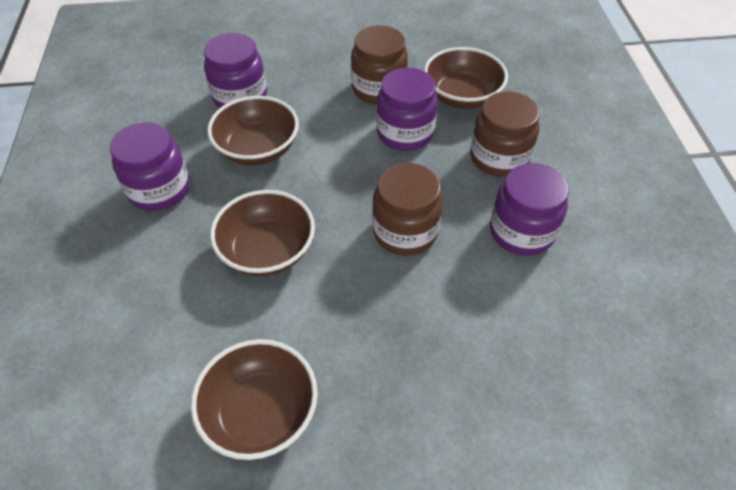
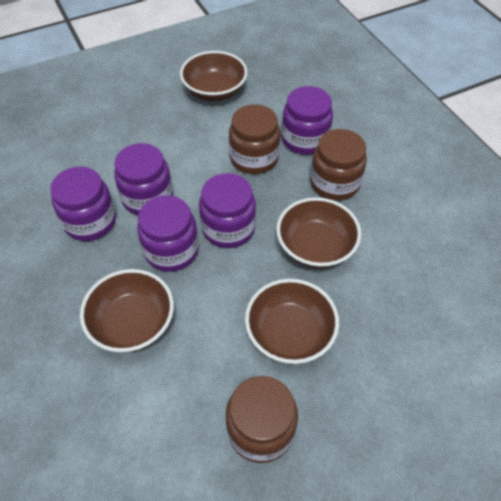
purple jar: 4 -> 5

